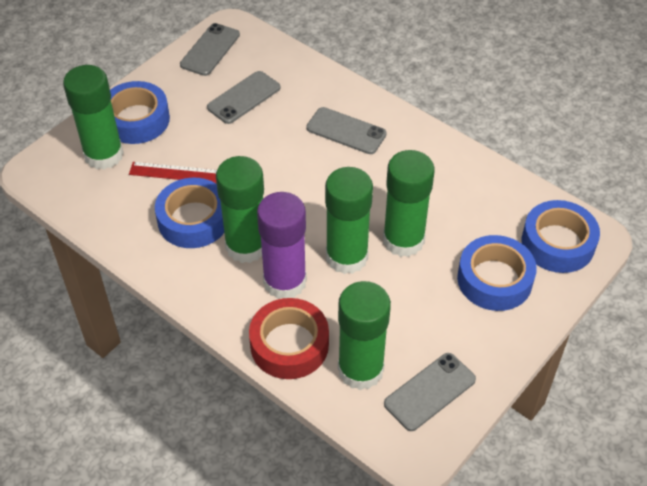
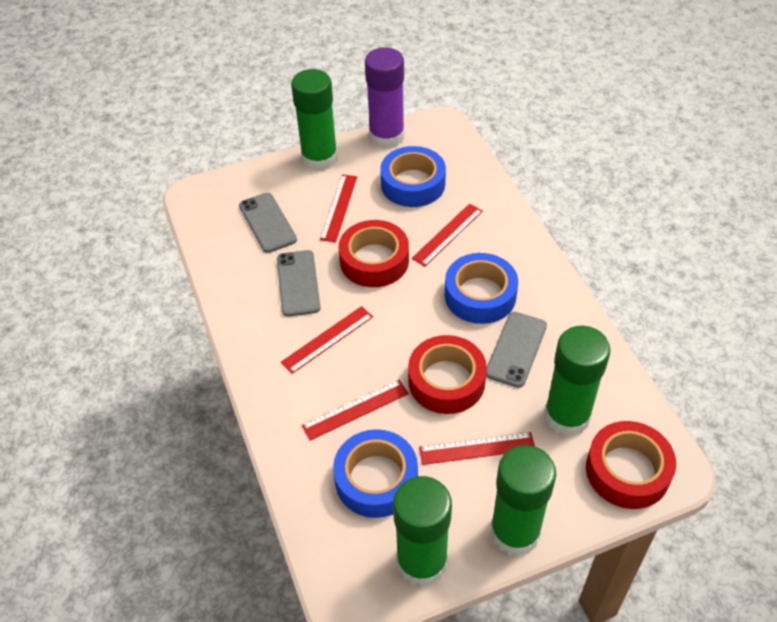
blue tape: 4 -> 3
green glue stick: 5 -> 4
grey phone: 4 -> 3
red ruler: 1 -> 5
red tape: 1 -> 3

